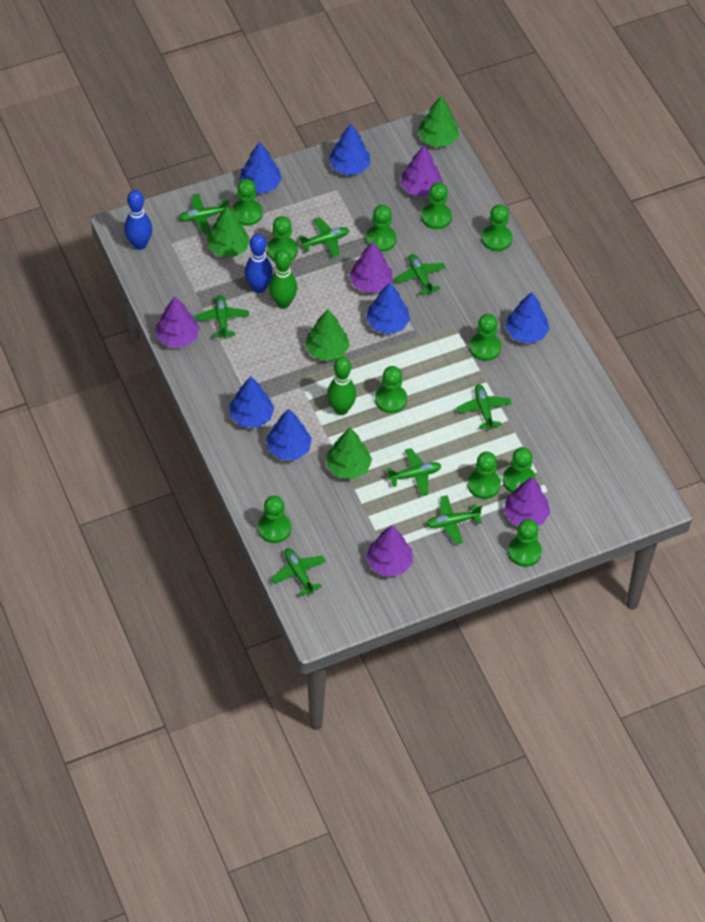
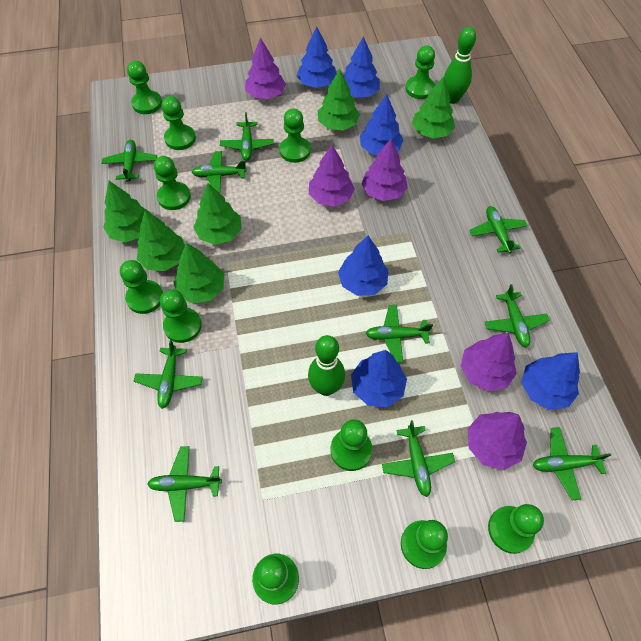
blue bowling pin: 2 -> 0
green plane: 8 -> 10
green tree: 4 -> 6

